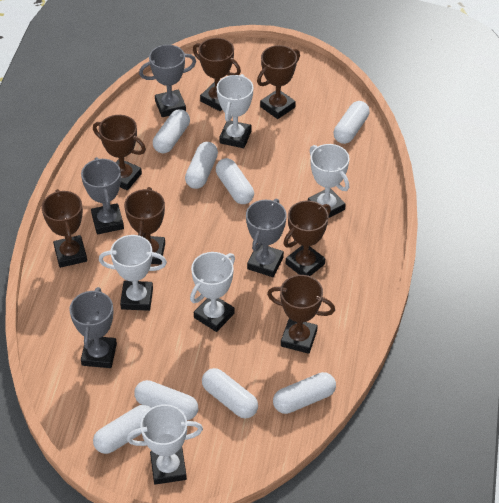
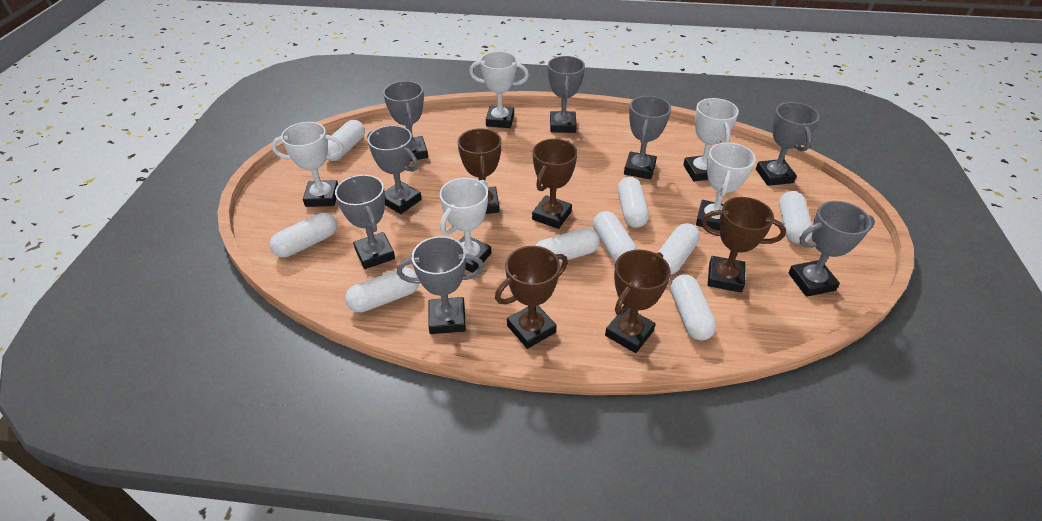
brown trophy: 7 -> 5
grey trophy: 4 -> 8
white capsule: 8 -> 9

